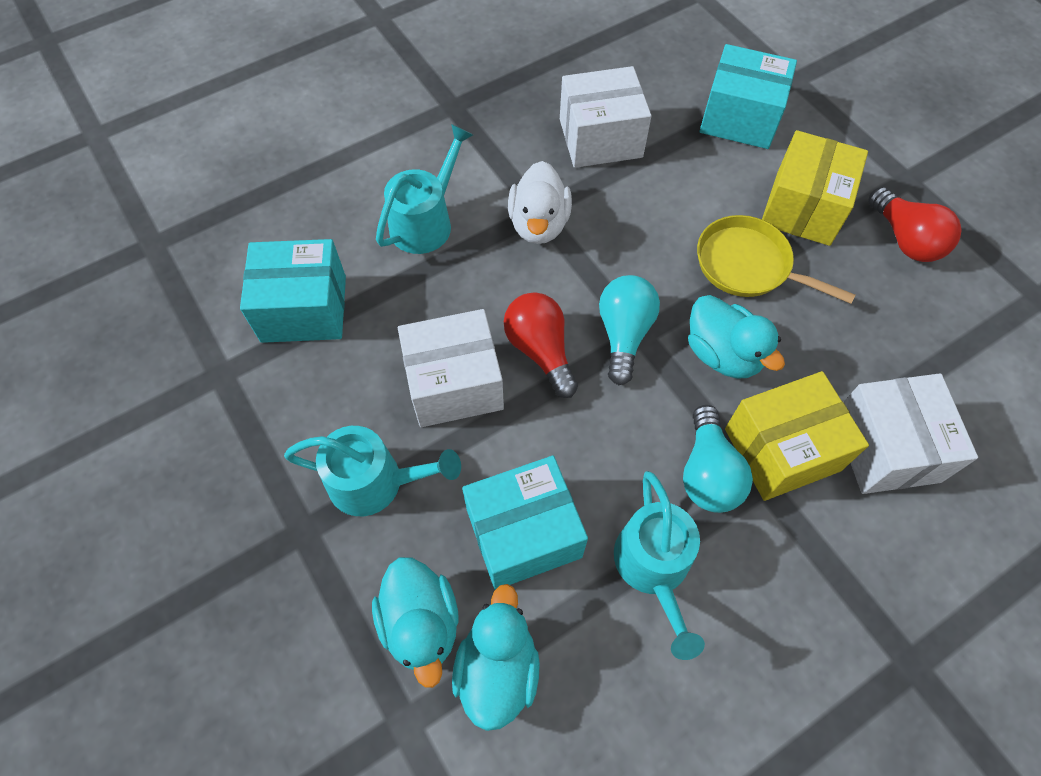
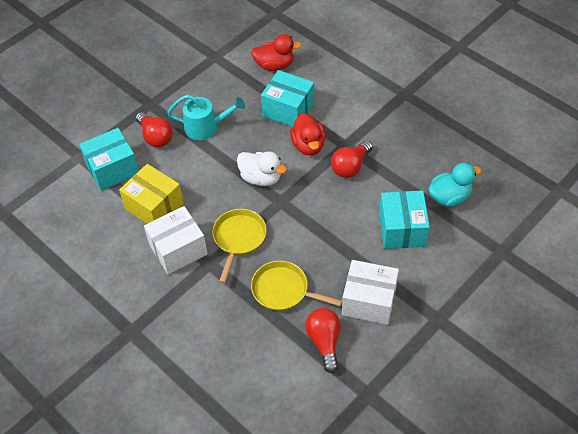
red duck: 0 -> 2
red light bulb: 2 -> 3
turquoise duck: 3 -> 1
turquoise light bulb: 2 -> 0
turquoise watering can: 3 -> 1
white box: 3 -> 2
yellow box: 2 -> 1
yellow pan: 1 -> 2

